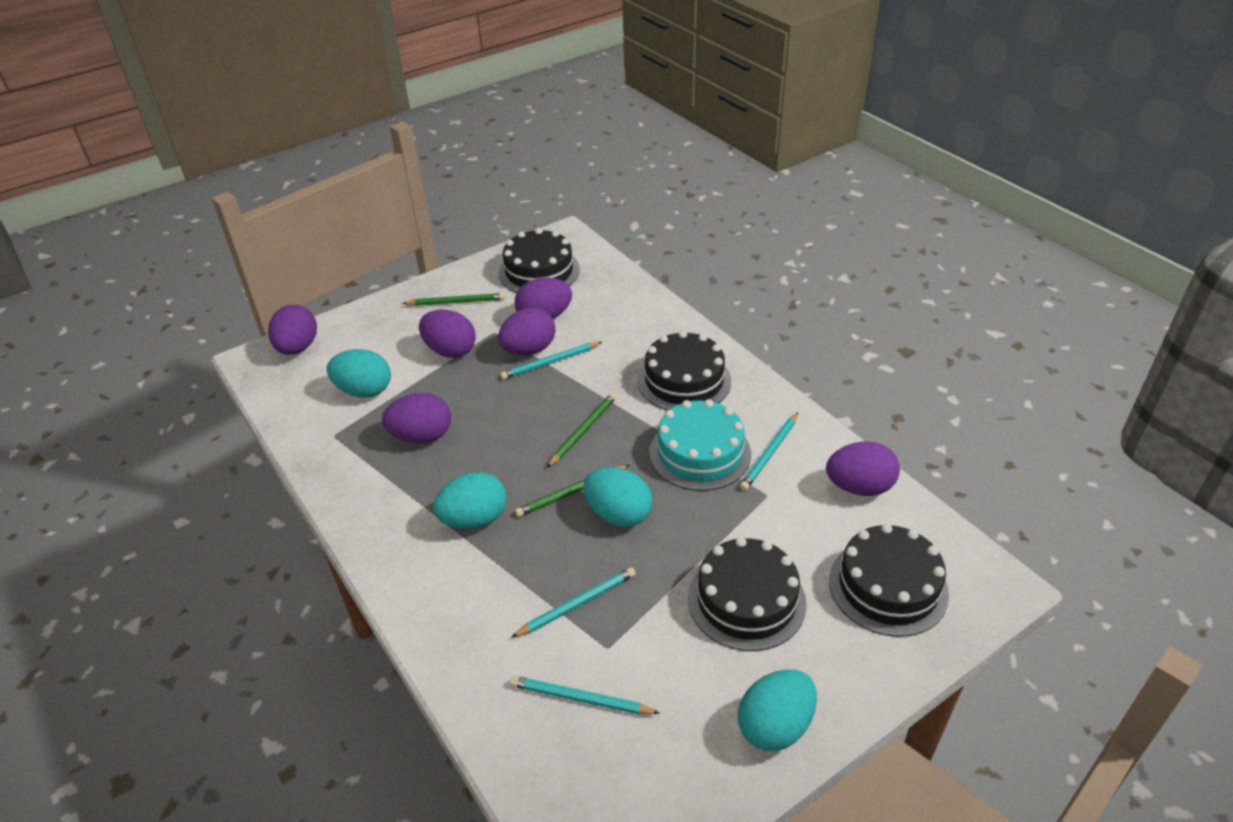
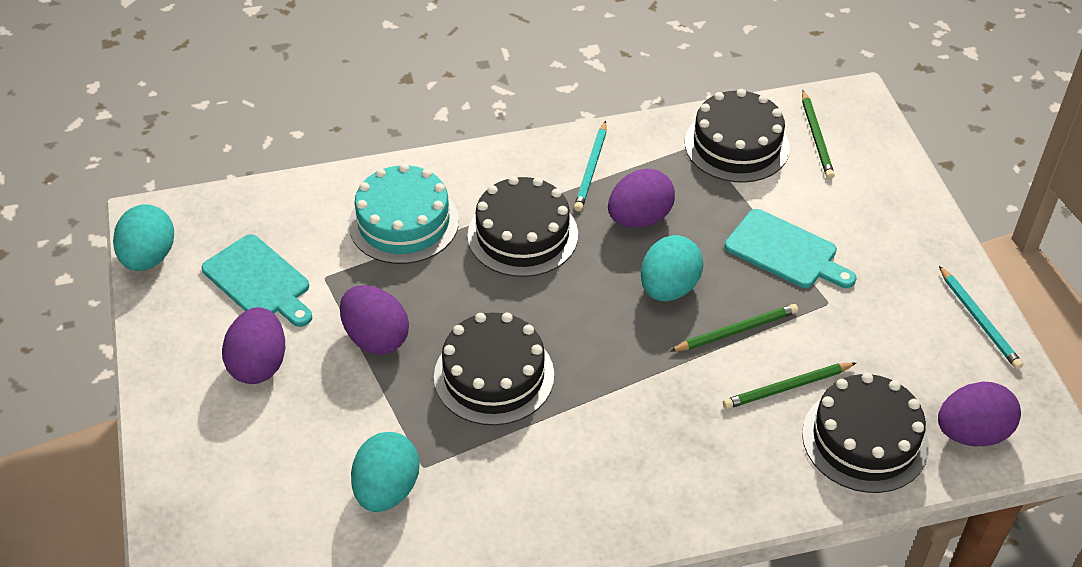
purple egg: 6 -> 4
turquoise cutting board: 0 -> 2
turquoise egg: 4 -> 3
turquoise pencil: 4 -> 2

